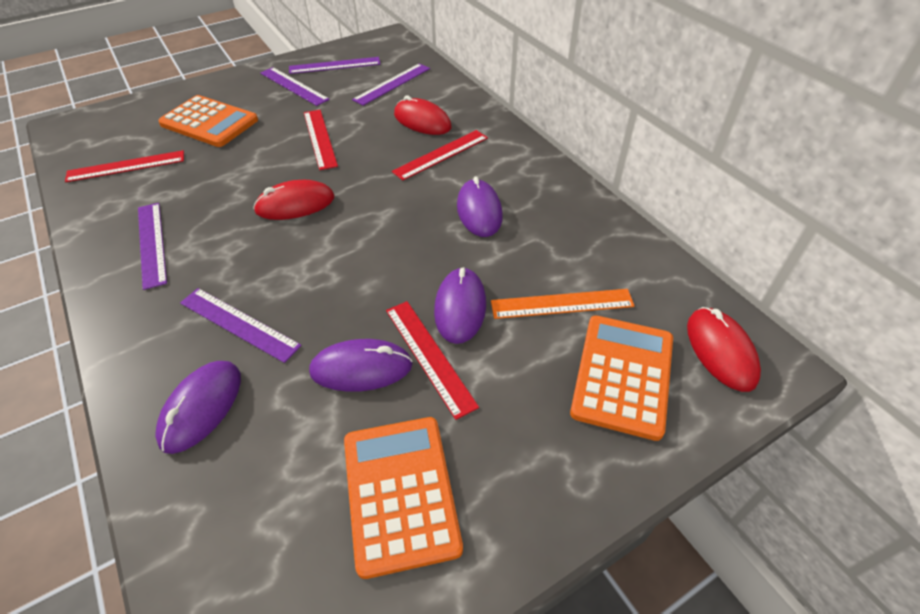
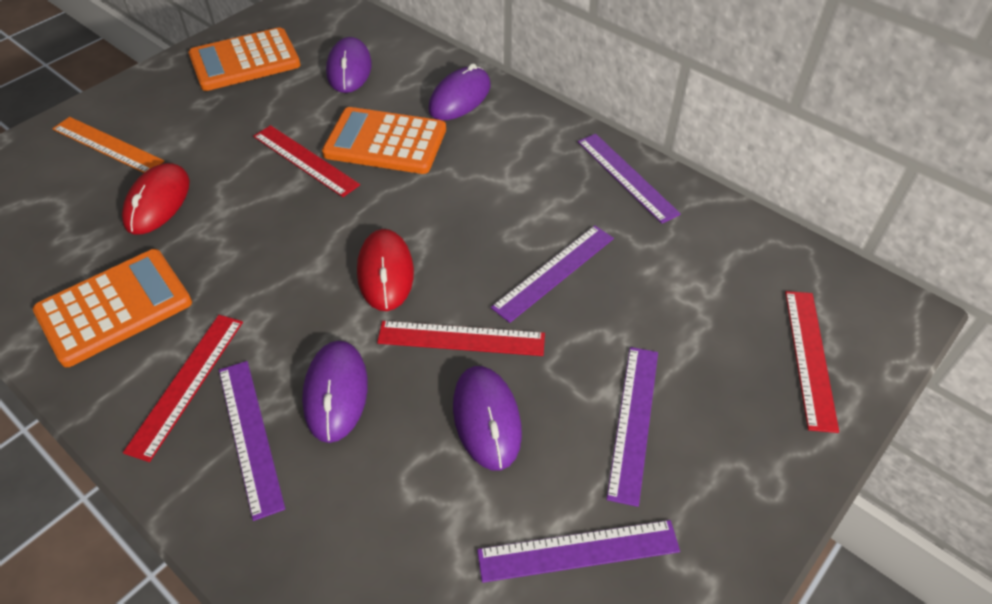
red mouse: 3 -> 2

